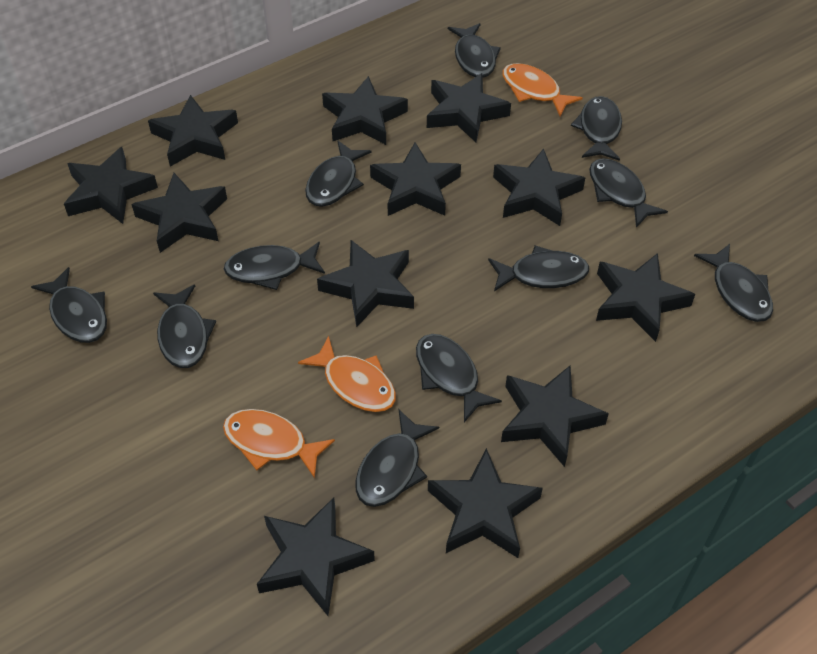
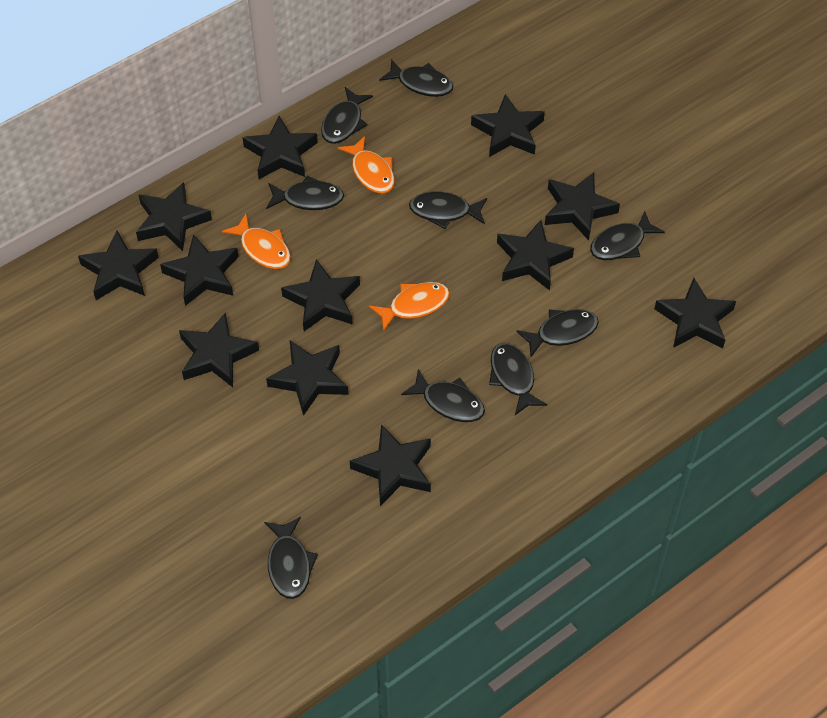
black fish: 11 -> 9

